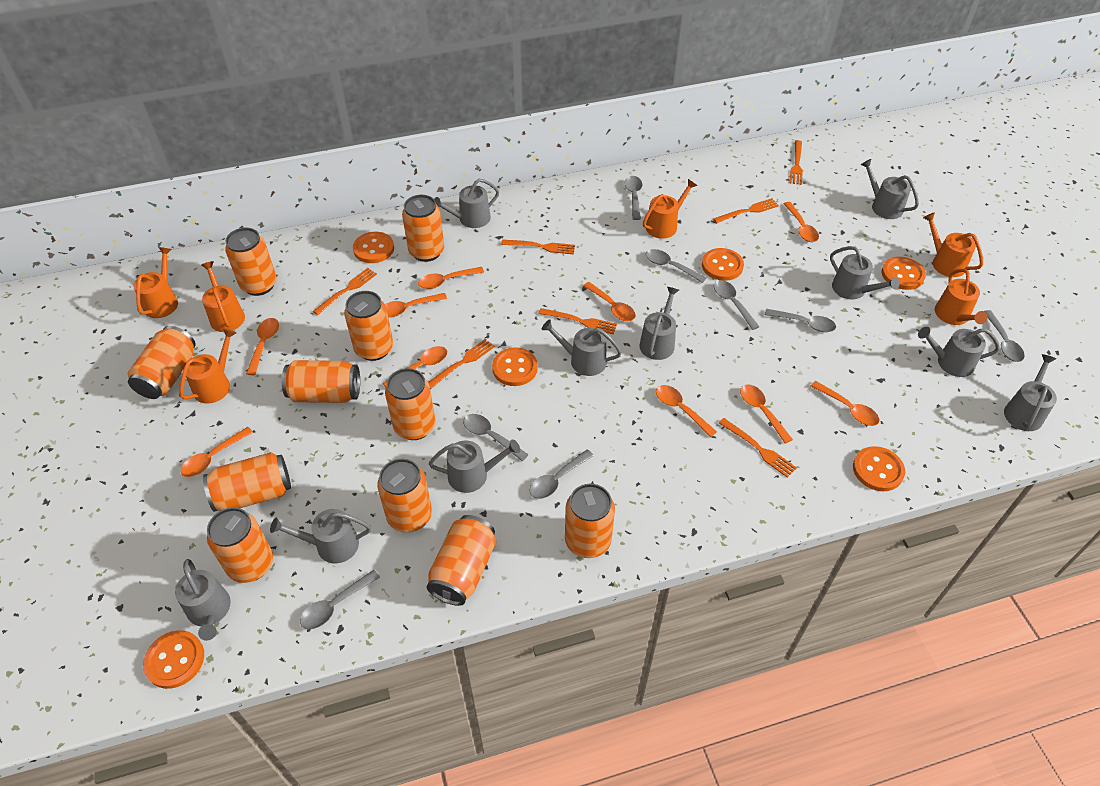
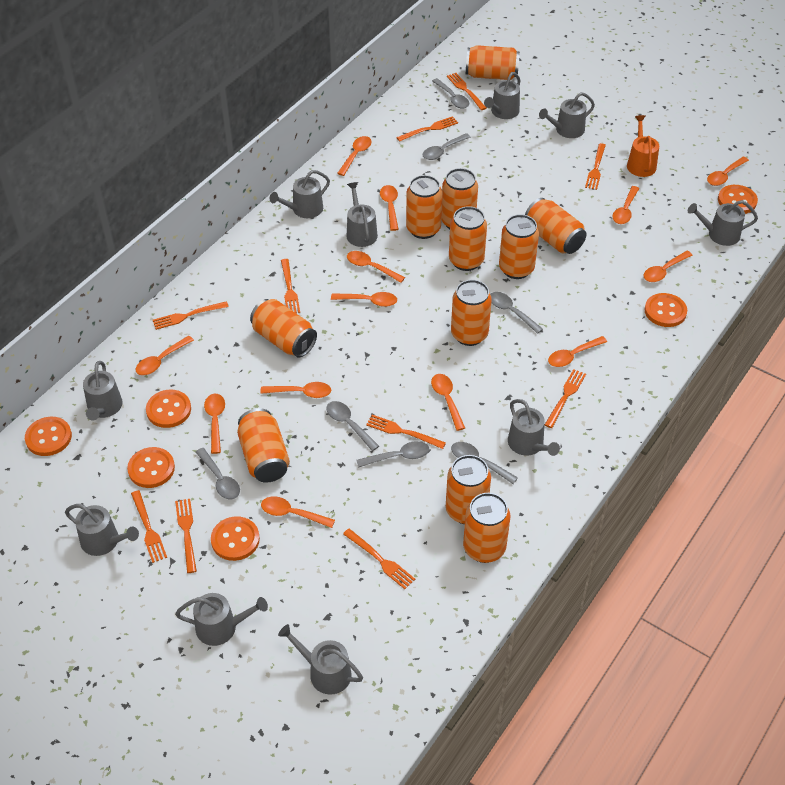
grey spoon: 8 -> 7
orange fork: 7 -> 10
orange spoon: 10 -> 13
orange watering can: 6 -> 1

